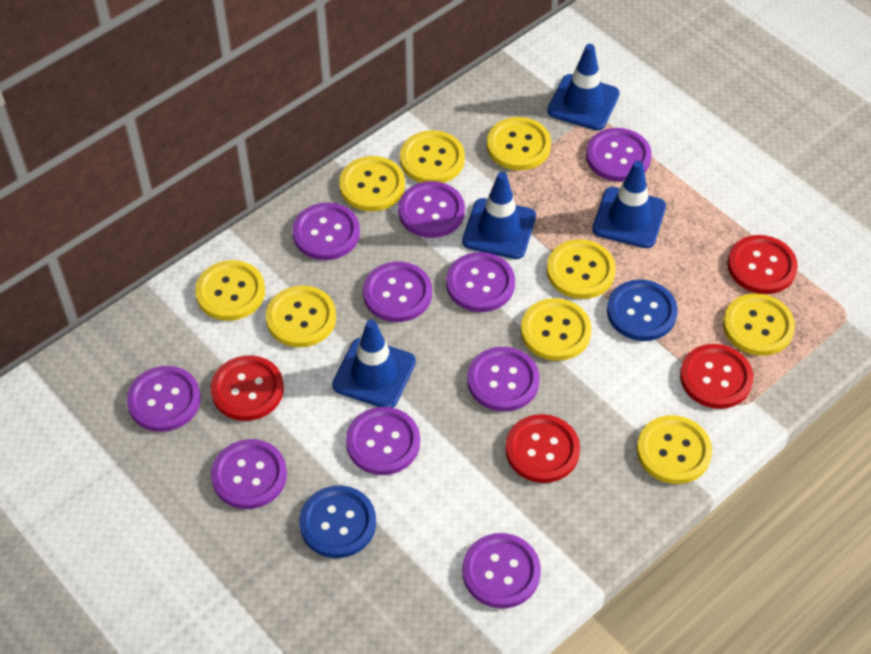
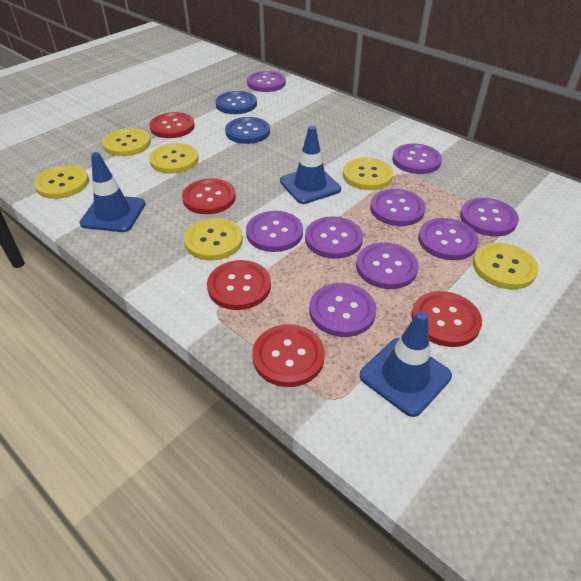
blue traffic cone: 4 -> 3
purple button: 10 -> 9
red button: 4 -> 5
yellow button: 9 -> 6

